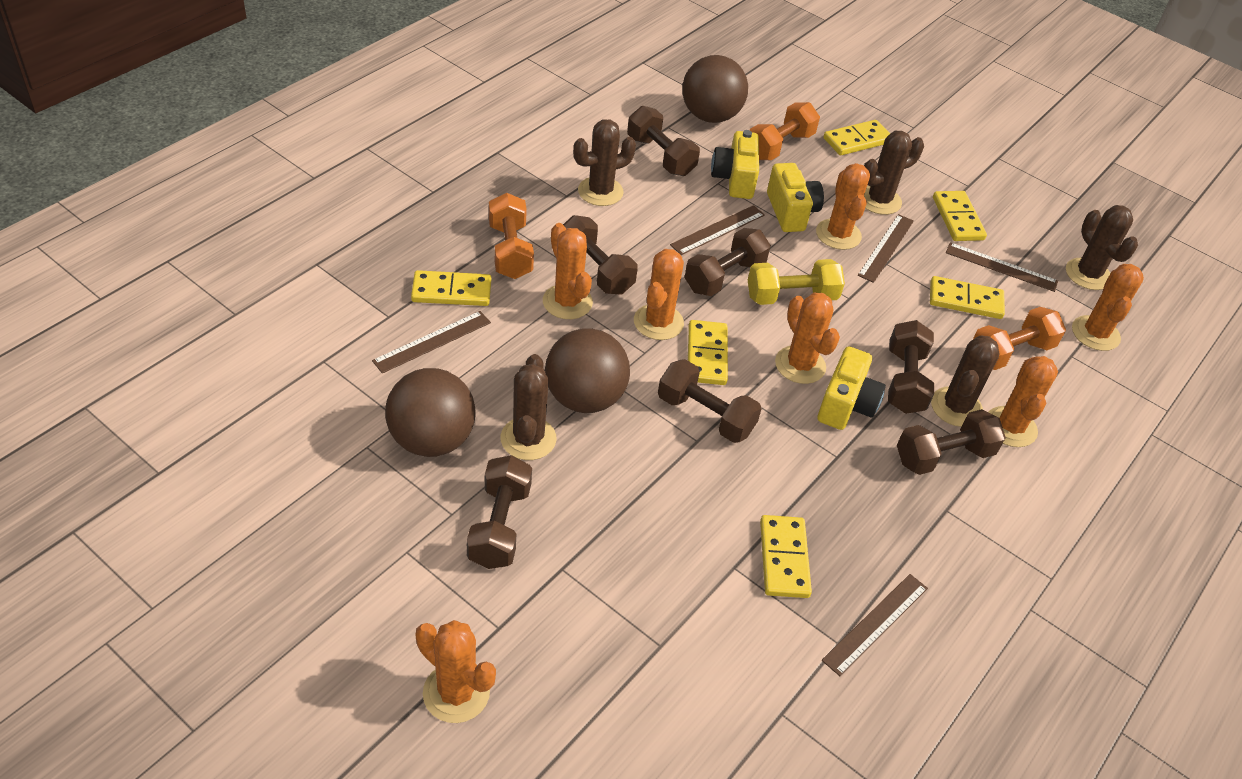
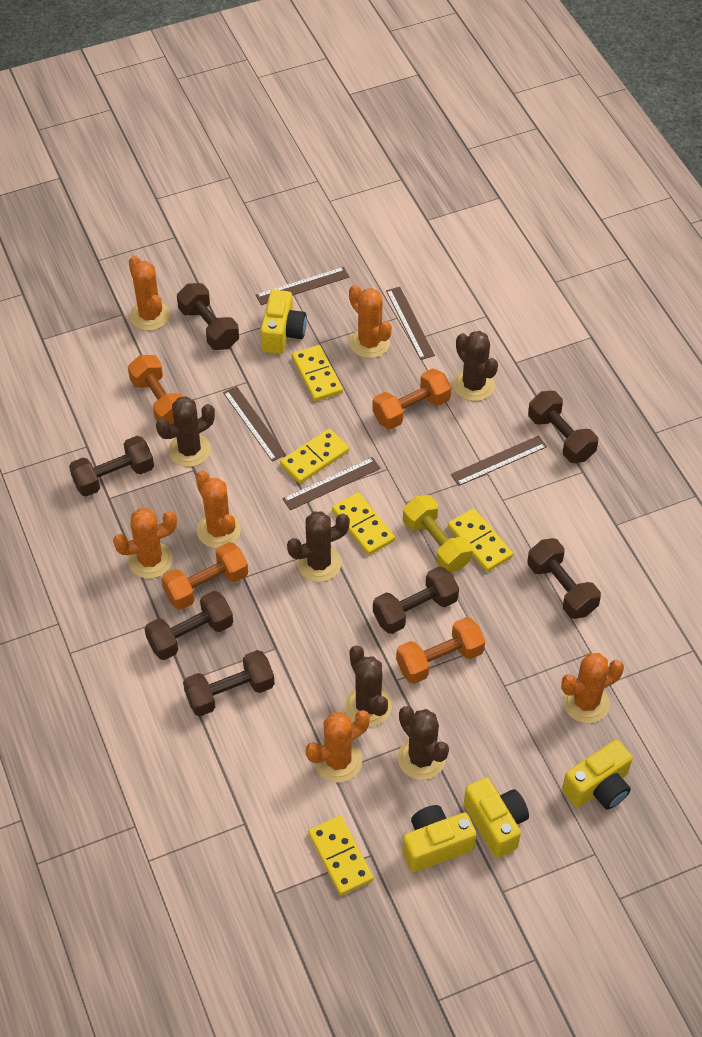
brown ball: 3 -> 0
orange cactus: 7 -> 6
orange dumbbell: 3 -> 4
yellow camera: 3 -> 4
yellow domino: 6 -> 5

